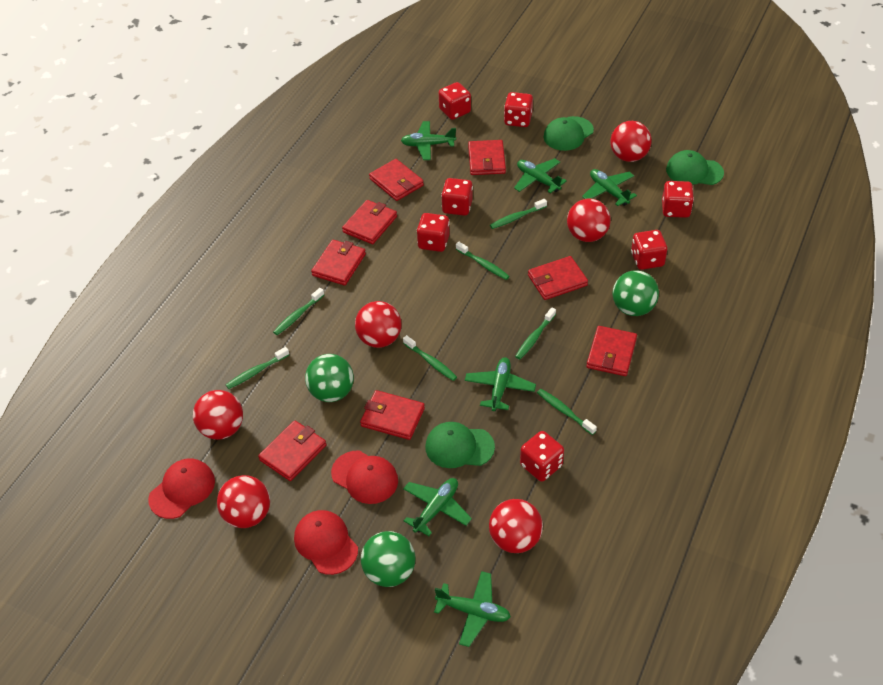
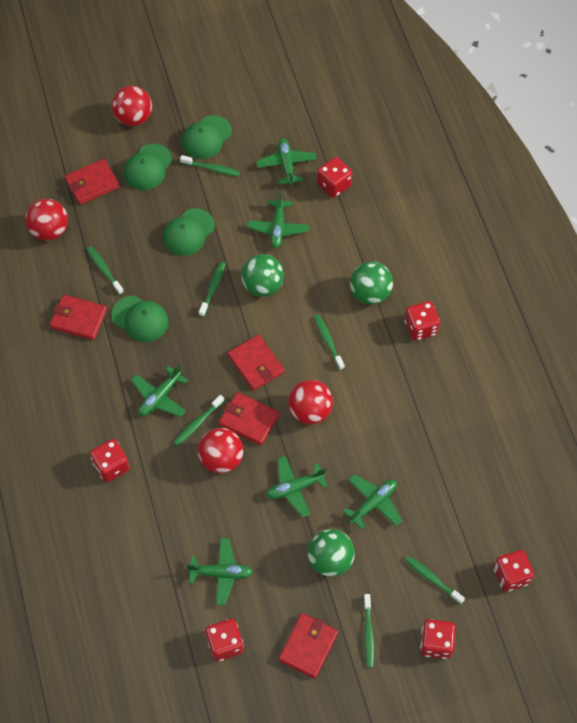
green cap: 3 -> 4
red ball: 6 -> 4
red cap: 3 -> 0
red dice: 7 -> 6
red wallet: 8 -> 5

